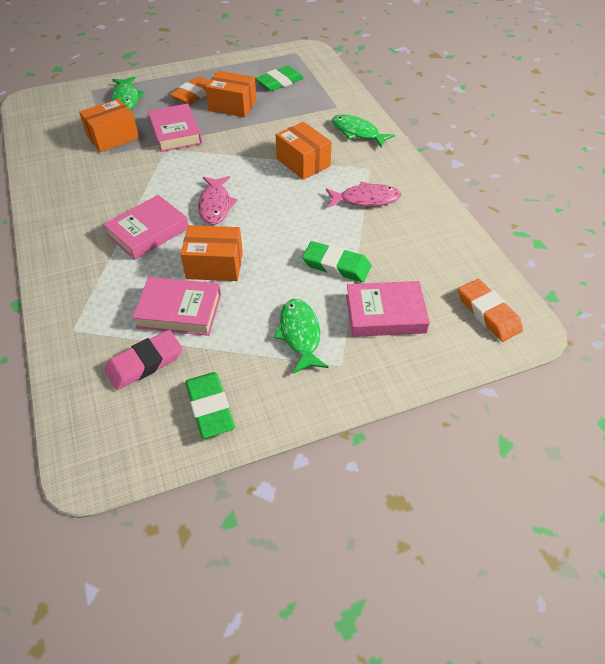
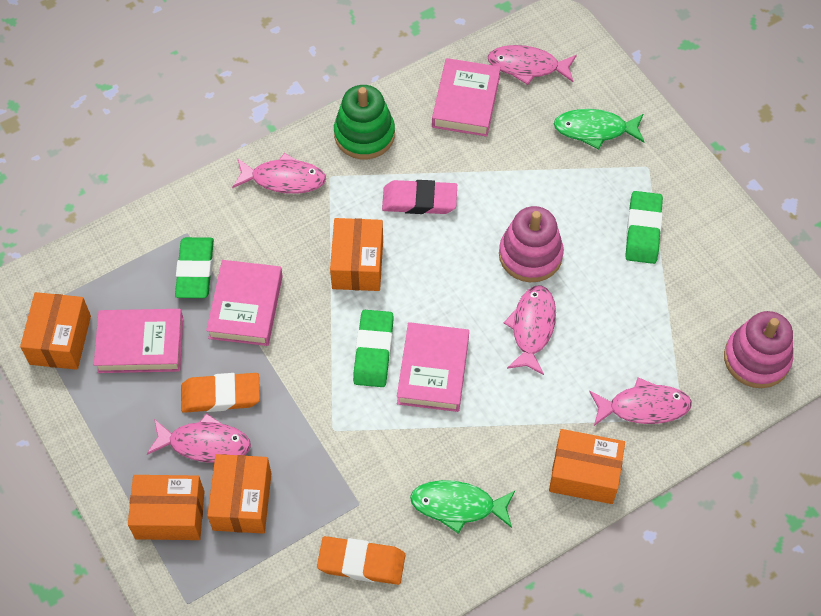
green fish: 3 -> 2
green stacking toy: 0 -> 1
orange box: 4 -> 5
pink fish: 2 -> 5
pink stacking toy: 0 -> 2

